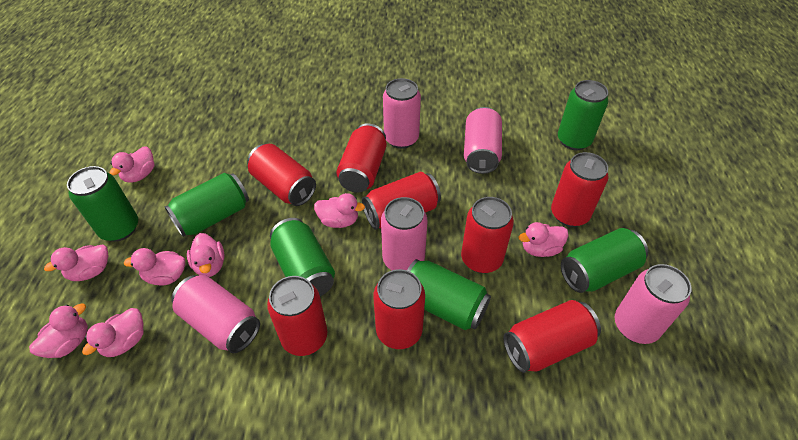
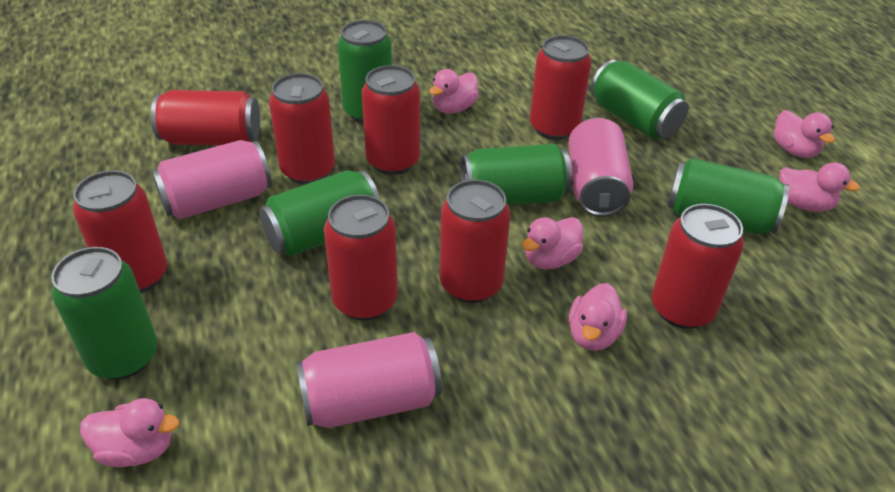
pink can: 5 -> 3
pink duck: 8 -> 6

